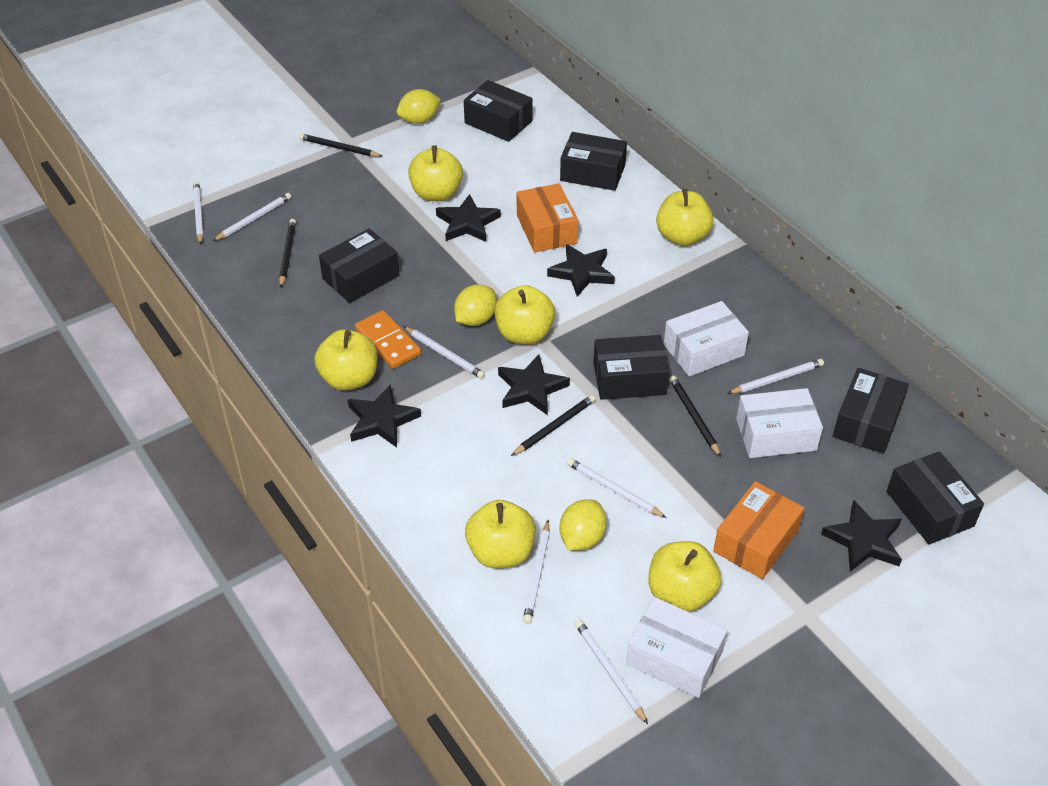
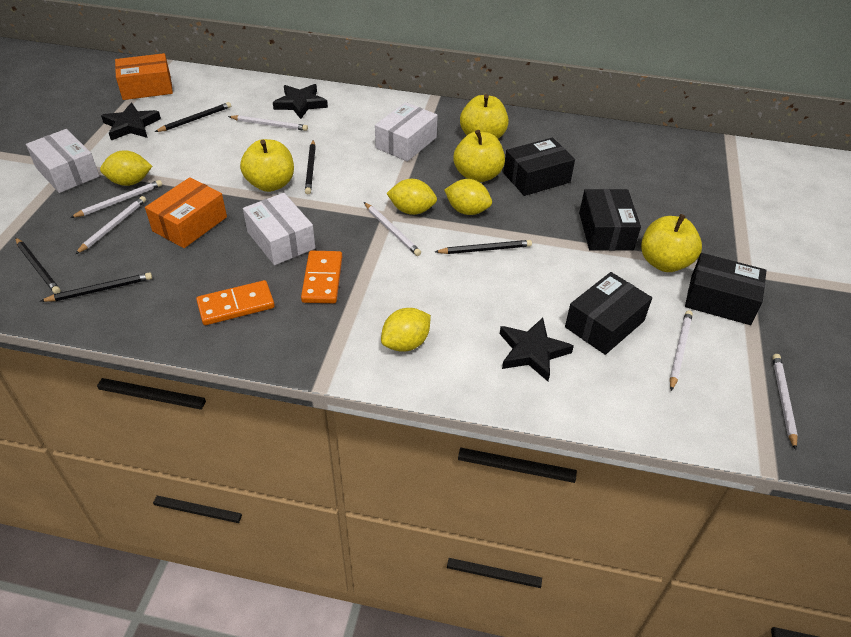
black box: 6 -> 4
black pencil: 4 -> 5
black star: 5 -> 3
orange domino: 1 -> 2
white pencil: 7 -> 6
yellow apple: 6 -> 4
yellow lemon: 3 -> 4

